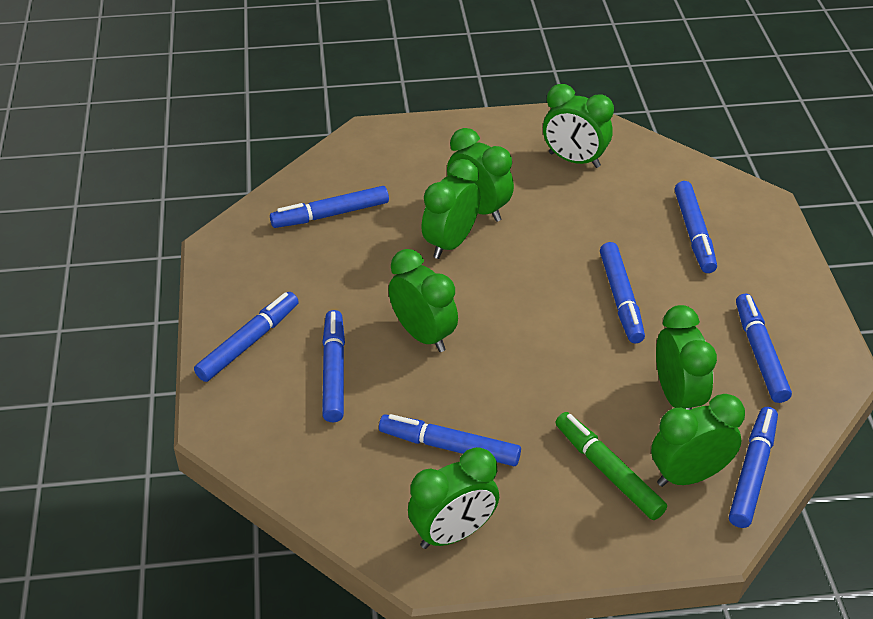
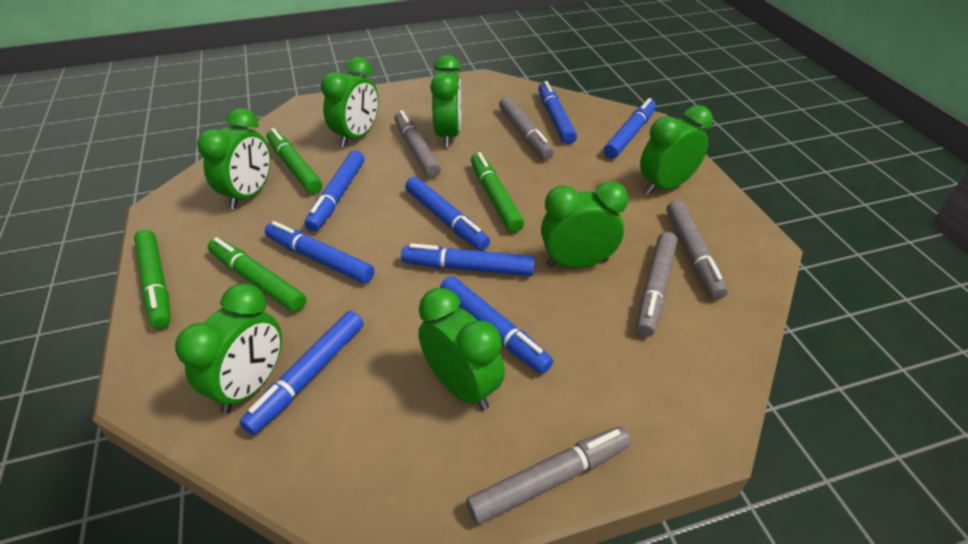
green marker: 1 -> 4
grey marker: 0 -> 5

